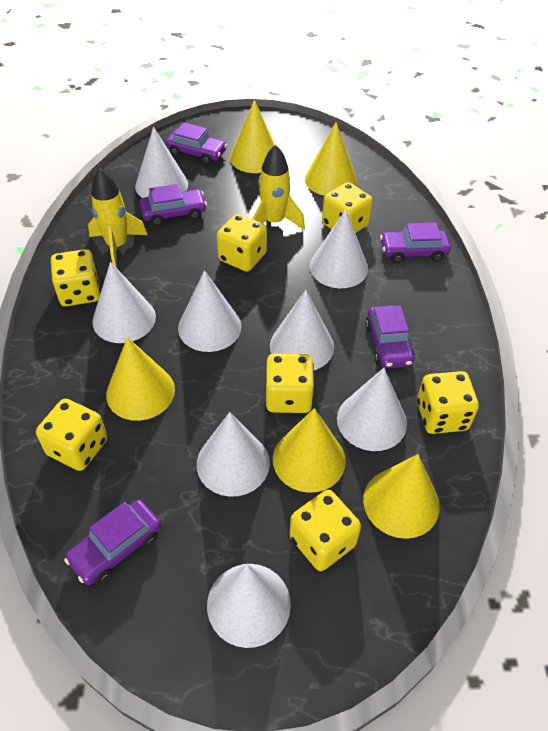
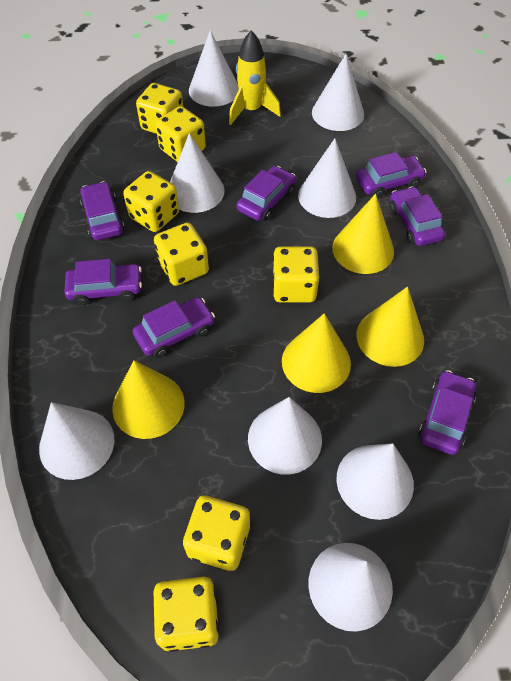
purple car: 5 -> 7
yellow cone: 5 -> 4
yellow rocket: 2 -> 1

